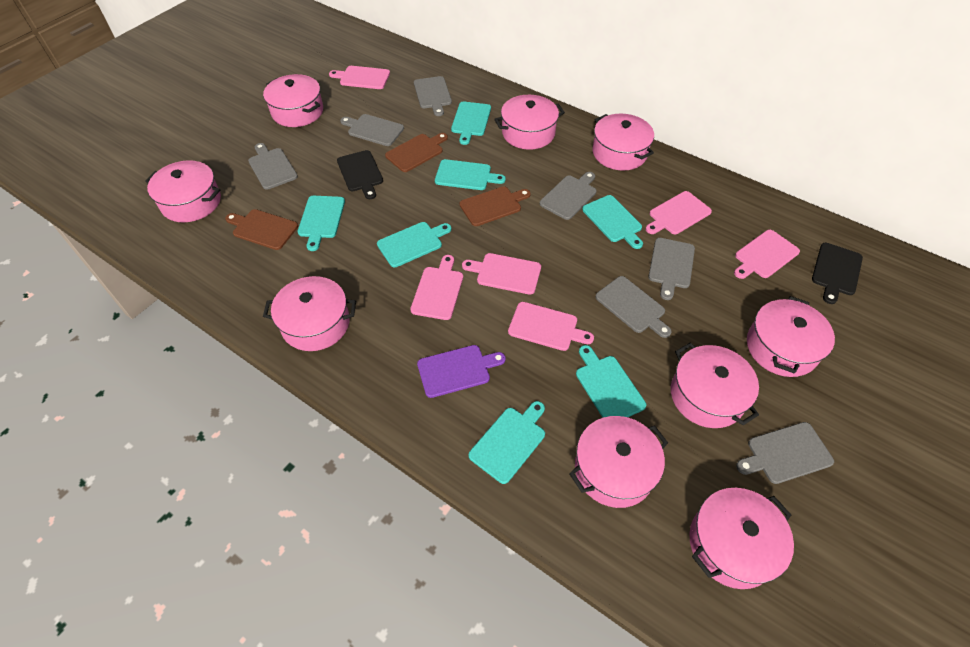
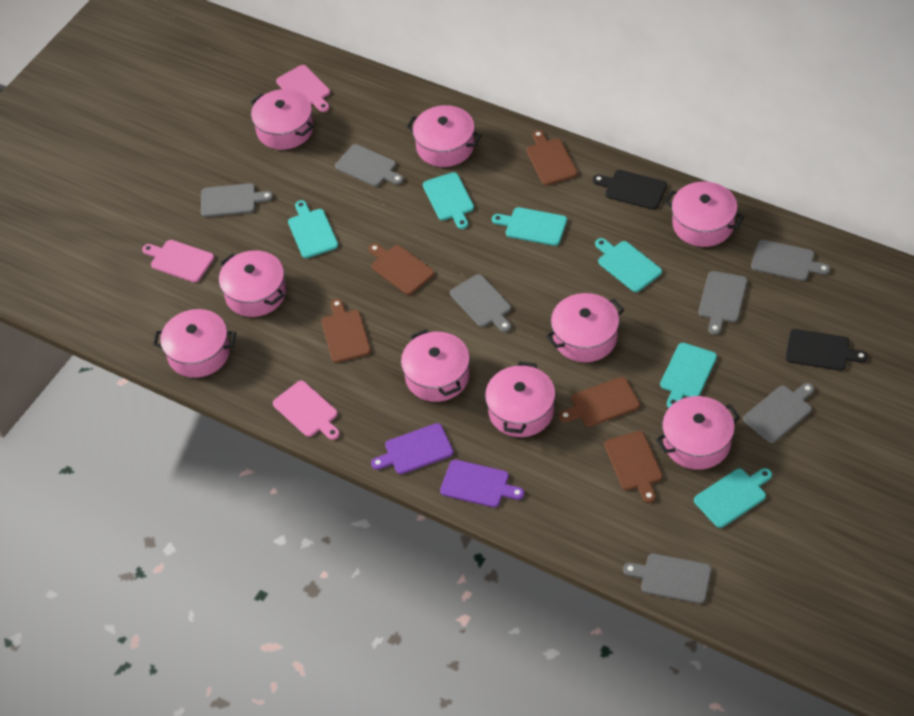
brown cutting board: 3 -> 5
pink cutting board: 6 -> 3
purple cutting board: 1 -> 2
turquoise cutting board: 7 -> 6

